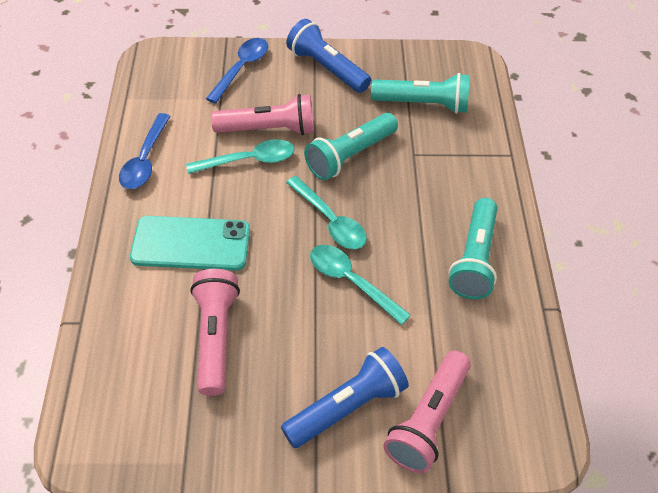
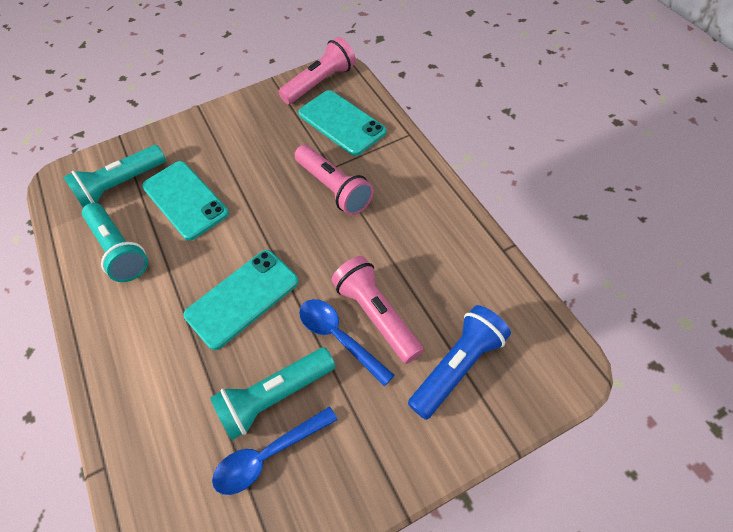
blue flashlight: 2 -> 1
turquoise phone: 1 -> 3
turquoise spoon: 3 -> 0

